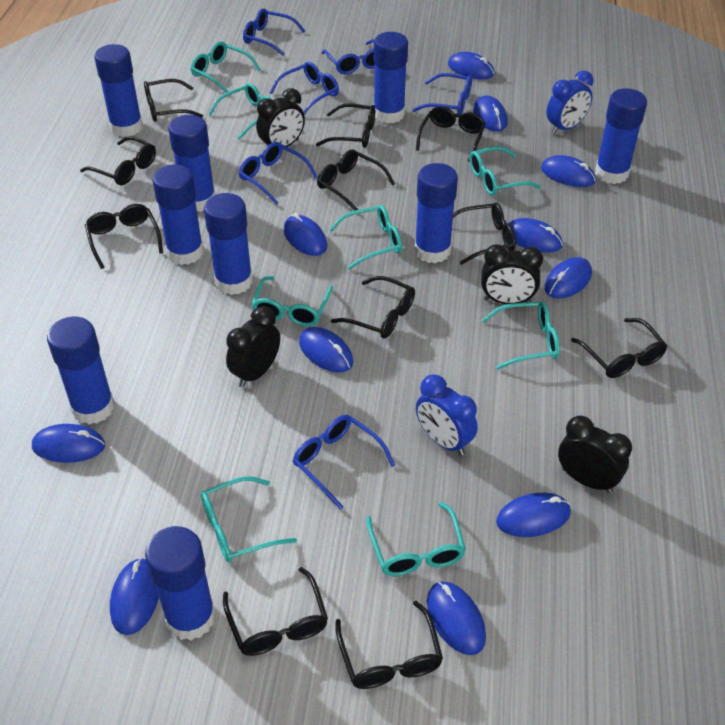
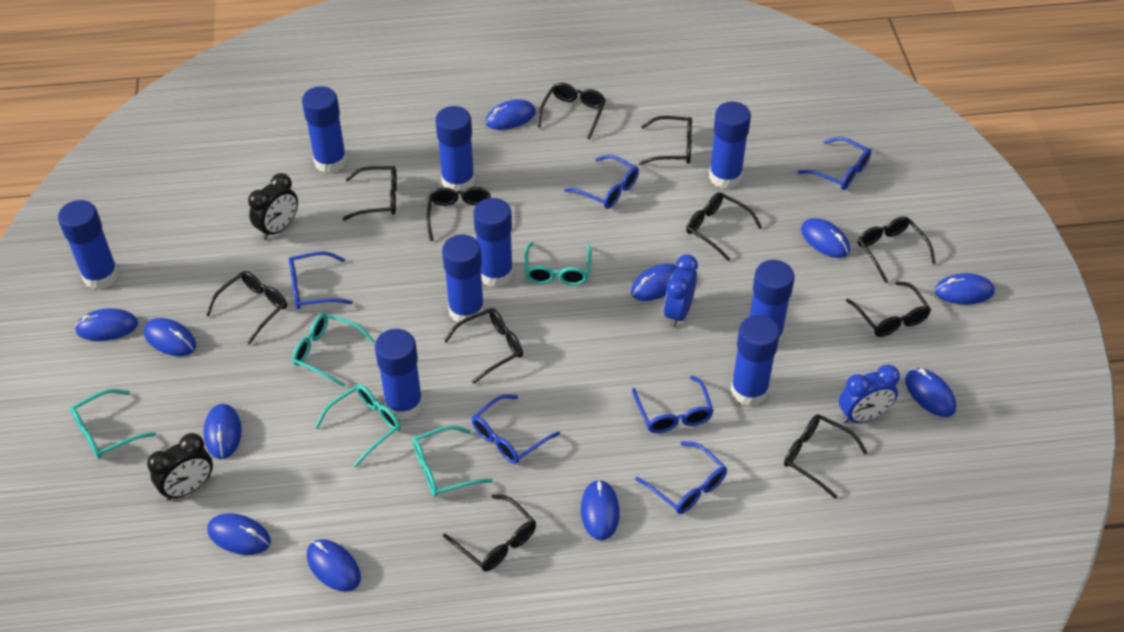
black clock: 4 -> 2
turquoise glasses: 8 -> 5

